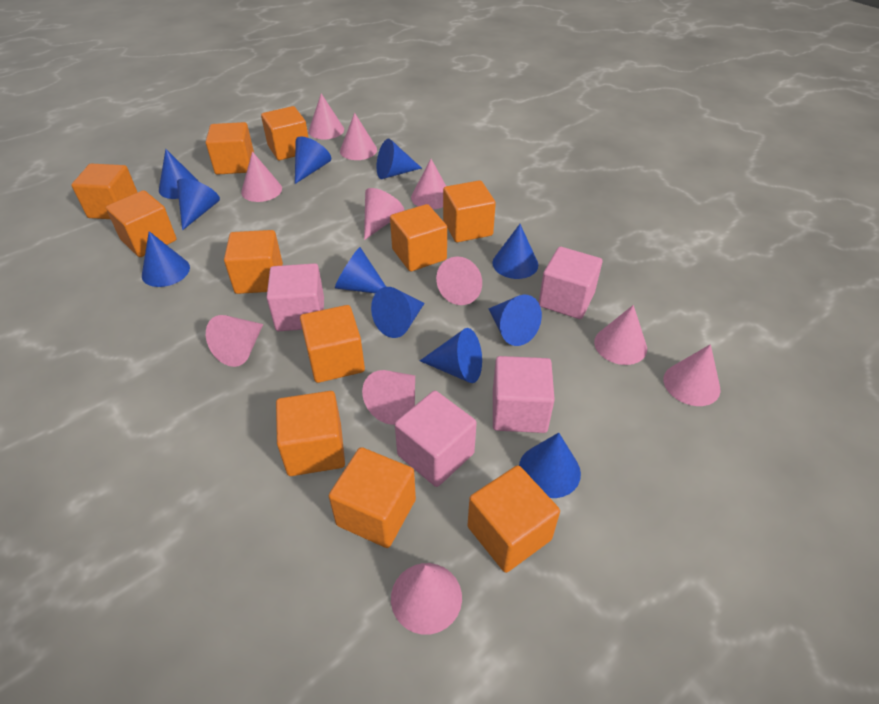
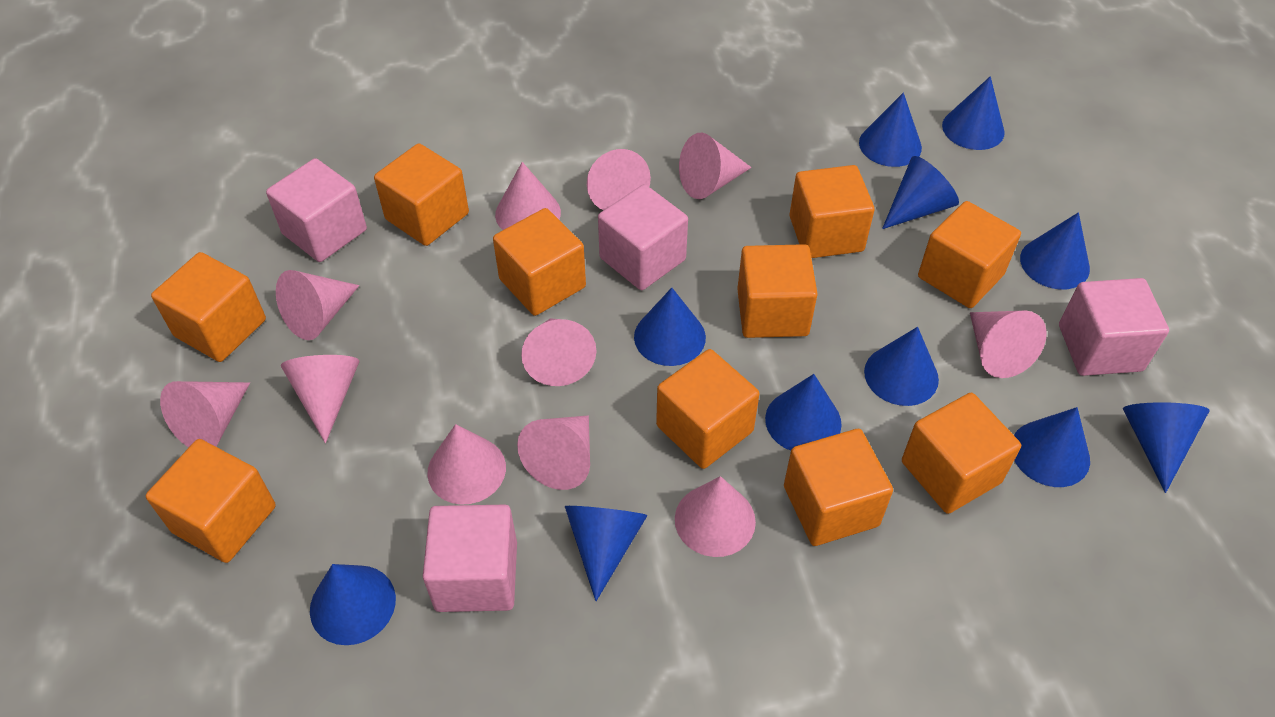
orange cube: 11 -> 10

